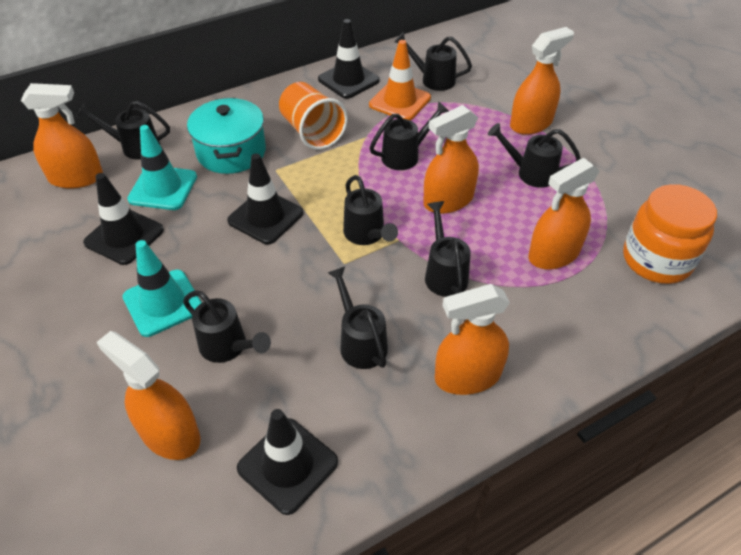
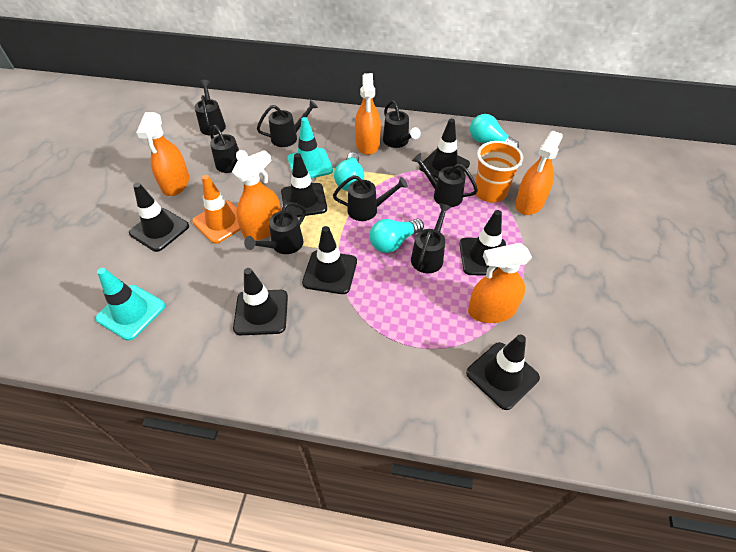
black traffic cone: 4 -> 7
orange jar: 1 -> 0
orange spray bottle: 6 -> 5
turquoise light bulb: 0 -> 3
turquoise pot: 1 -> 0

